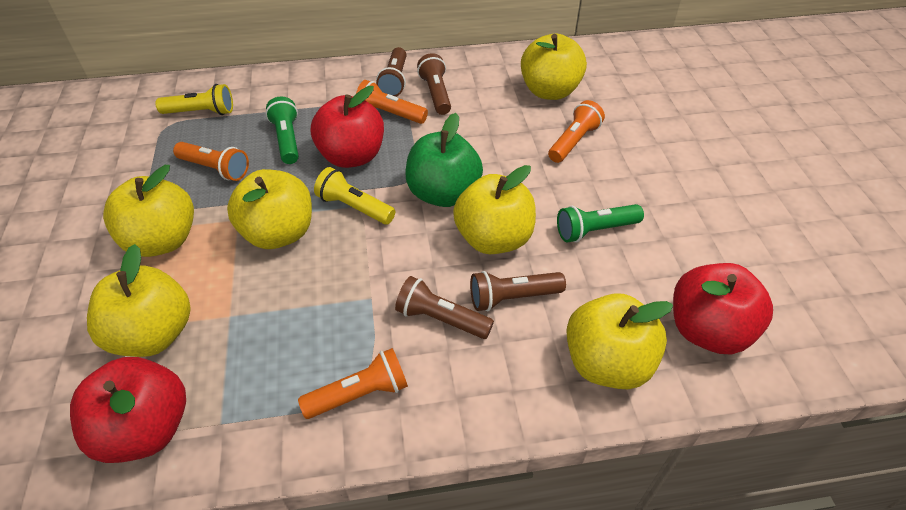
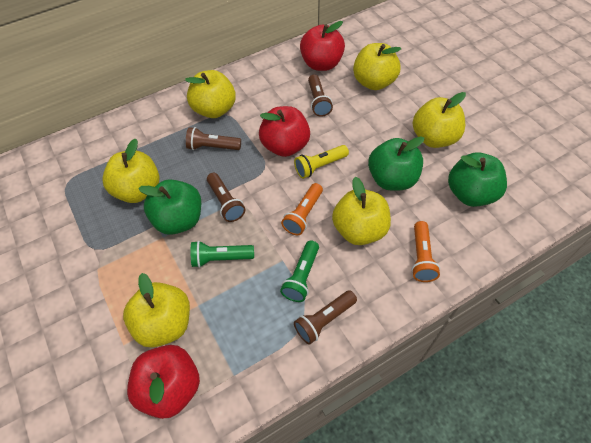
green apple: 1 -> 3
orange flashlight: 4 -> 2
yellow flashlight: 2 -> 1

